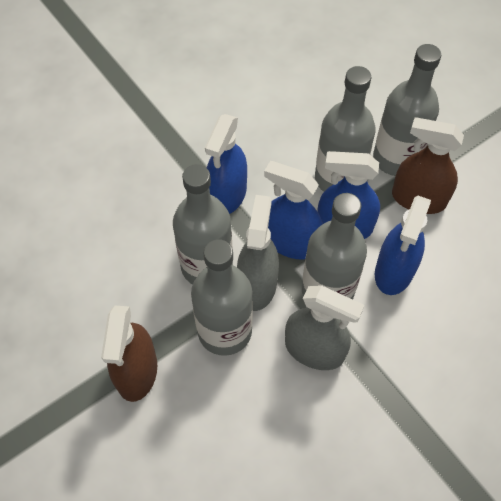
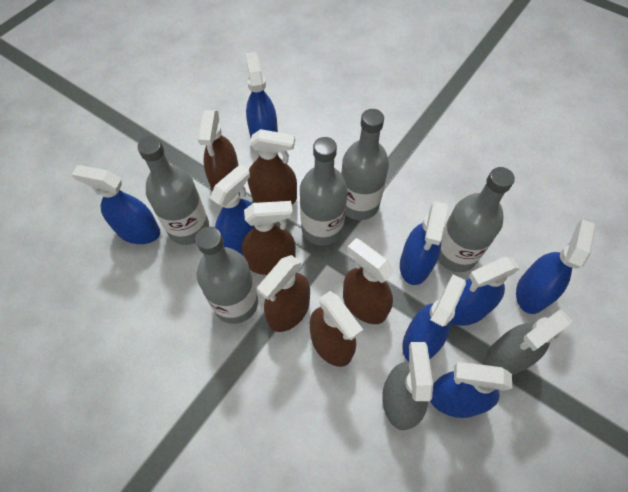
blue spray bottle: 4 -> 8
brown spray bottle: 2 -> 6

